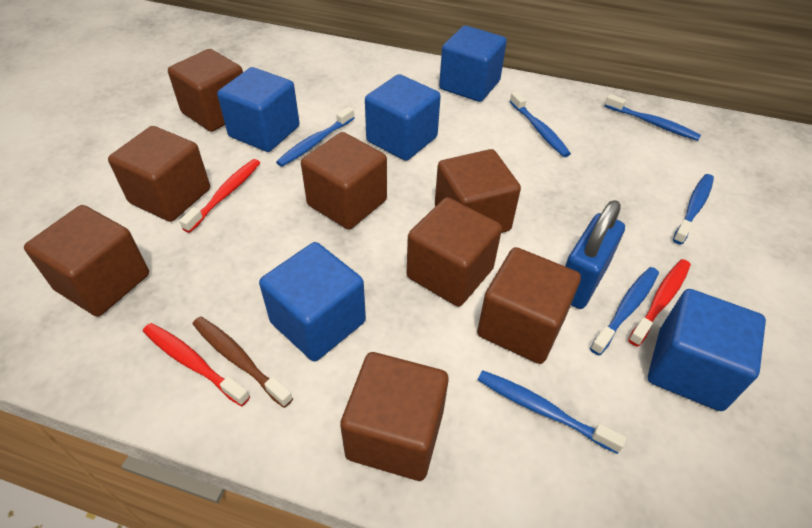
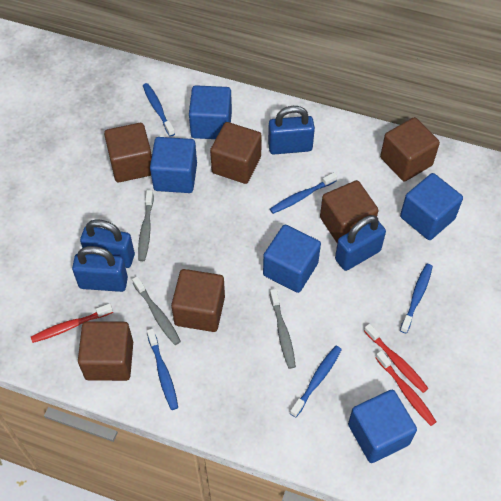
blue padlock: 1 -> 4
blue toothbrush: 6 -> 5
brown cube: 8 -> 6
brown toothbrush: 1 -> 0
grey toothbrush: 0 -> 3

